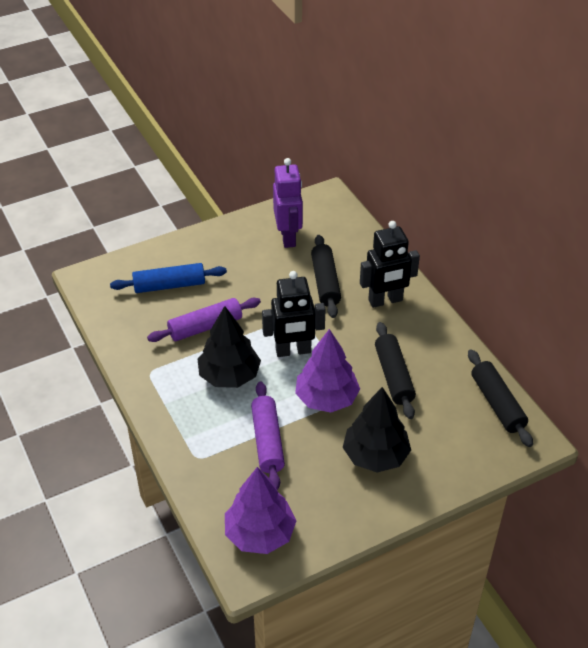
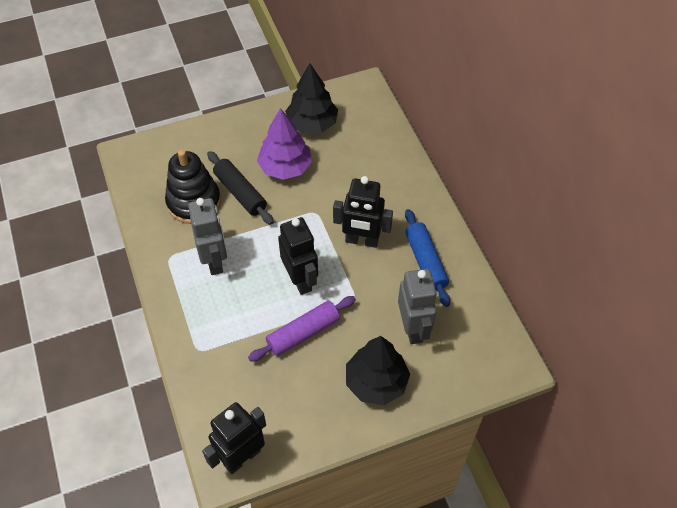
black robot: 2 -> 3
black rolling pin: 3 -> 1
black stacking toy: 0 -> 1
grey robot: 0 -> 2
purple robot: 1 -> 0
purple rolling pin: 2 -> 1
purple tree: 2 -> 1

